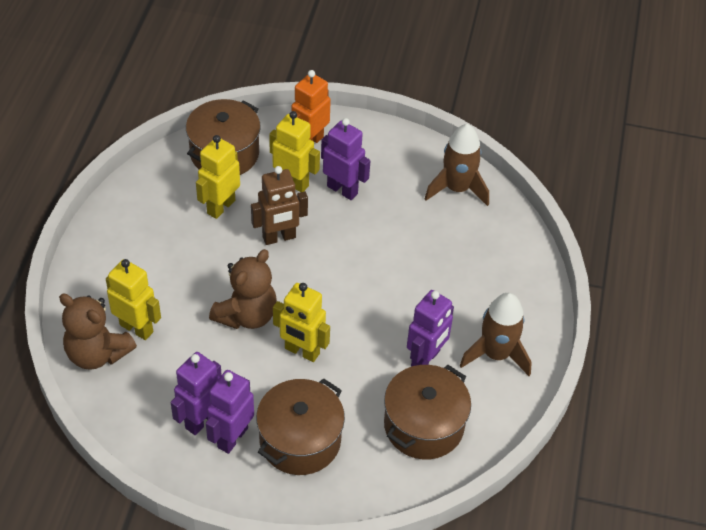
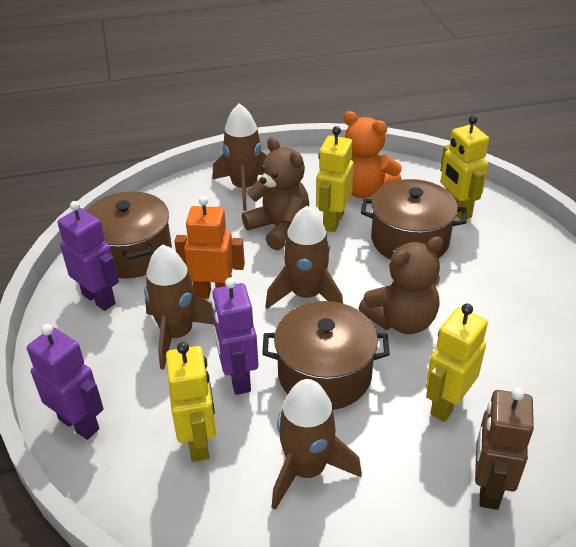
brown rocket: 2 -> 4
orange teddy bear: 0 -> 1
purple robot: 4 -> 3

